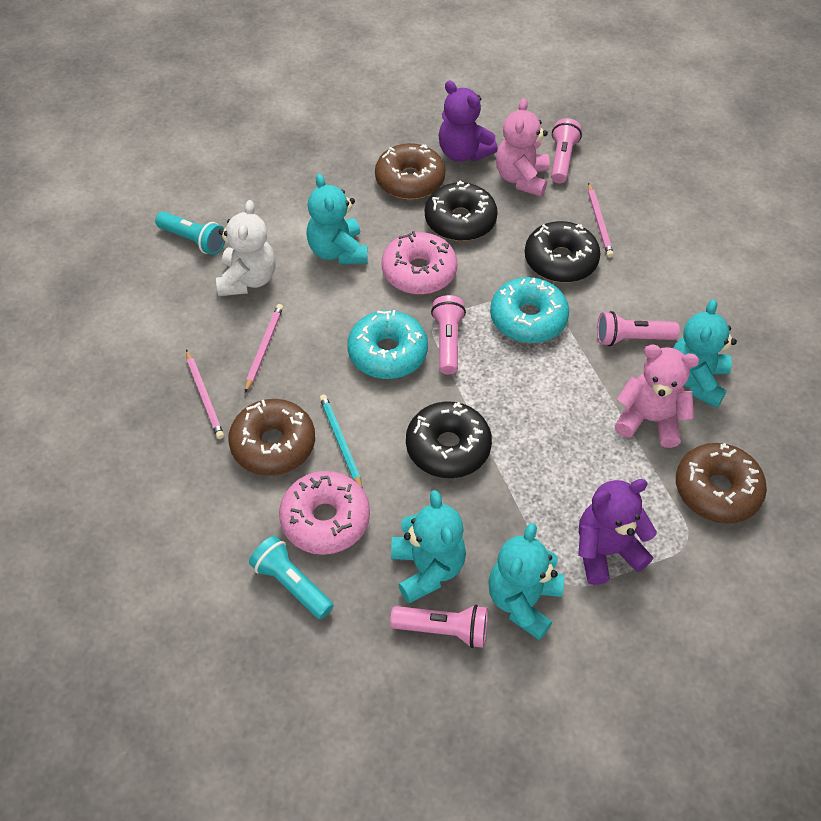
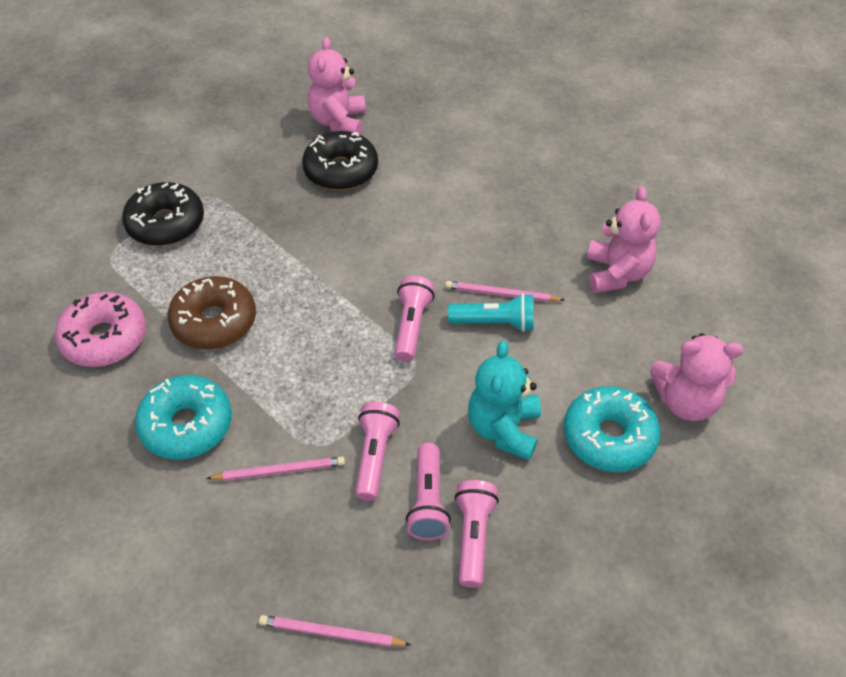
black donut: 3 -> 2
brown donut: 3 -> 1
pink donut: 2 -> 1
pink teddy bear: 2 -> 3
purple teddy bear: 2 -> 0
turquoise flashlight: 2 -> 1
turquoise pencil: 1 -> 0
turquoise teddy bear: 4 -> 1
white teddy bear: 1 -> 0

